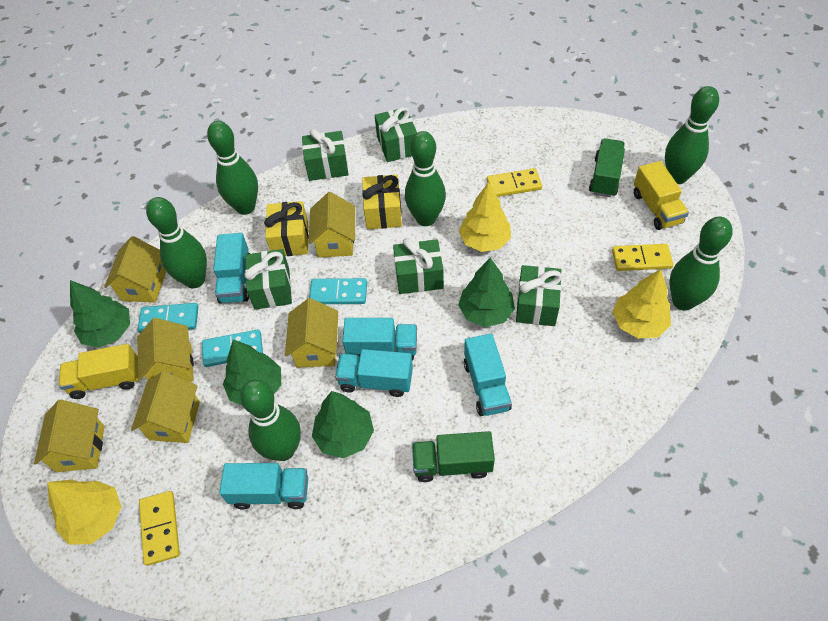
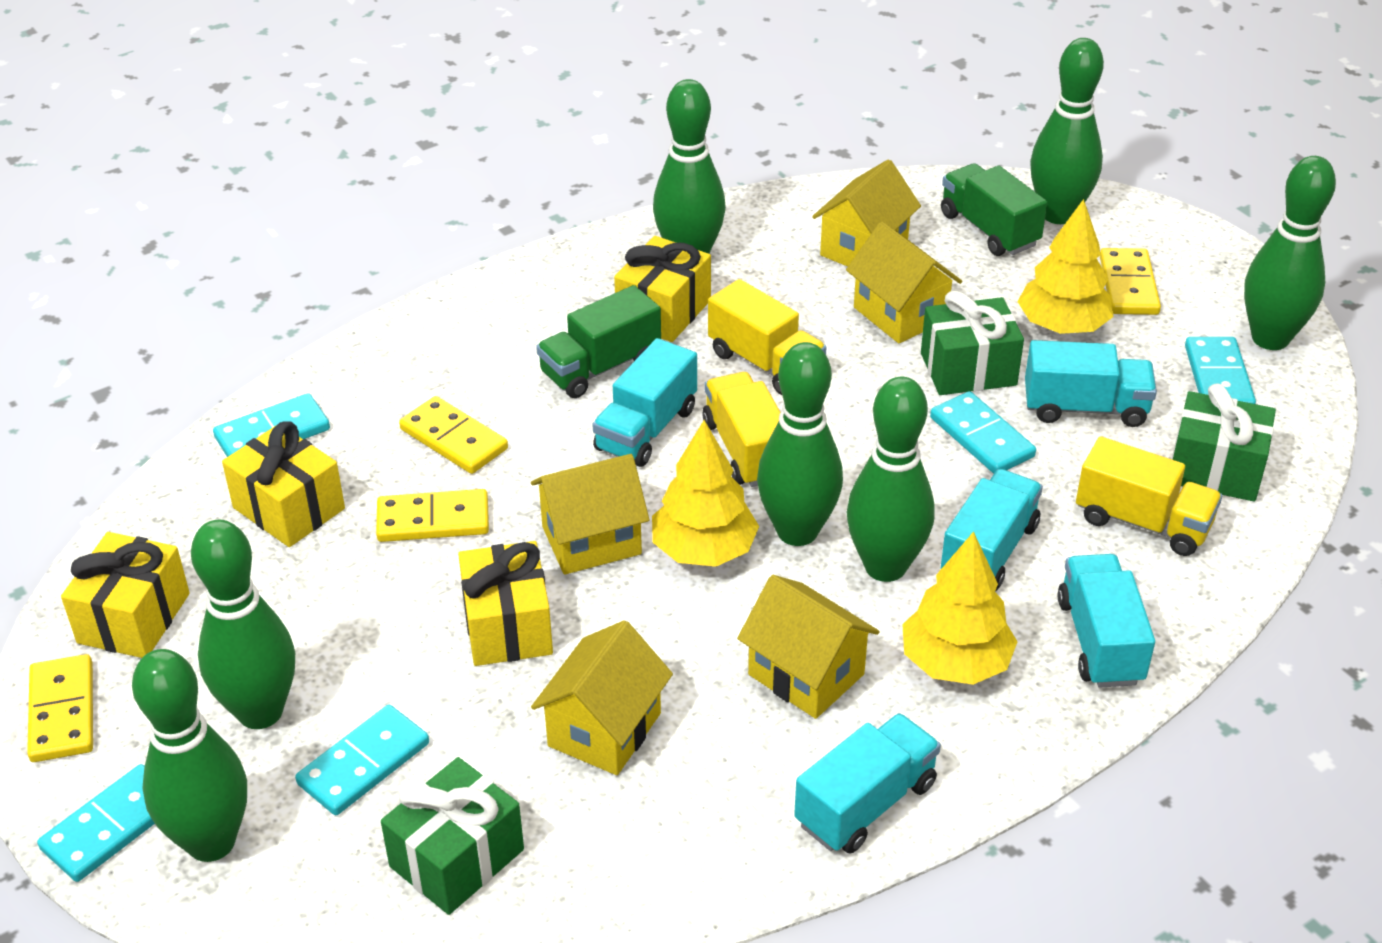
green bowling pin: 6 -> 7
green gift: 5 -> 3
green tree: 4 -> 0
turquoise domino: 3 -> 5
yellow domino: 3 -> 4
yellow gift: 2 -> 4
yellow house: 6 -> 5
yellow truck: 2 -> 3

